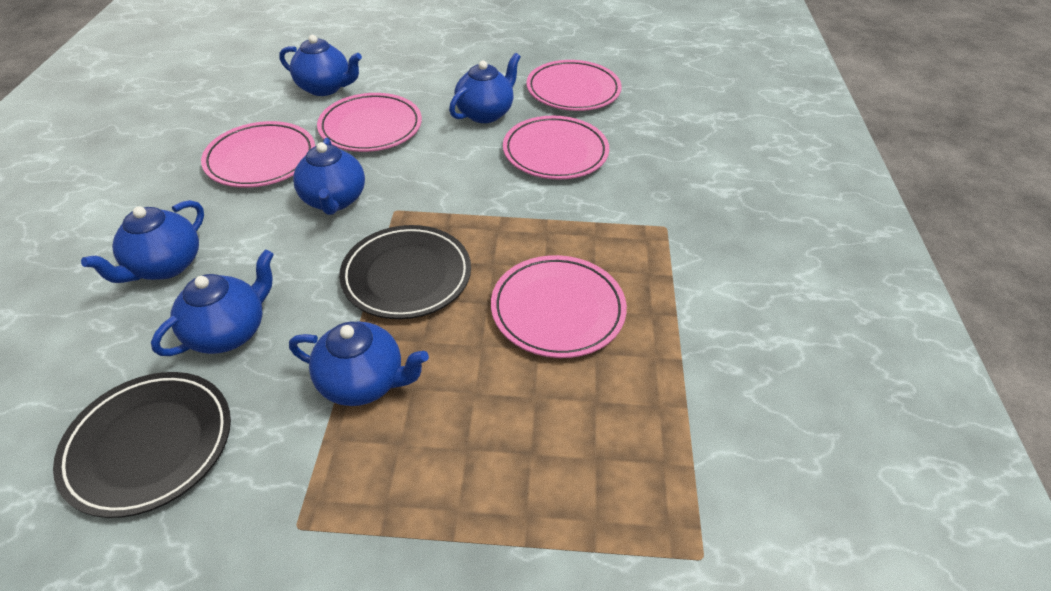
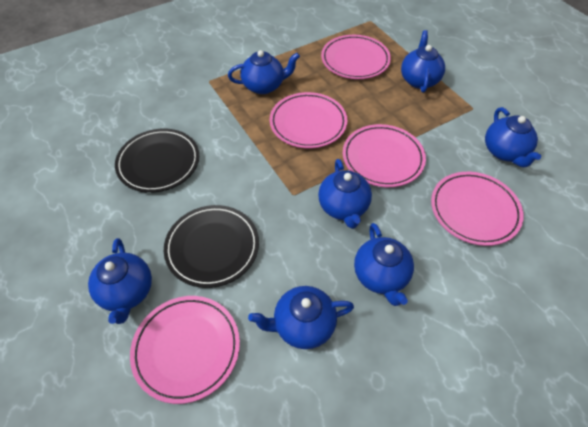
blue teapot: 6 -> 7

